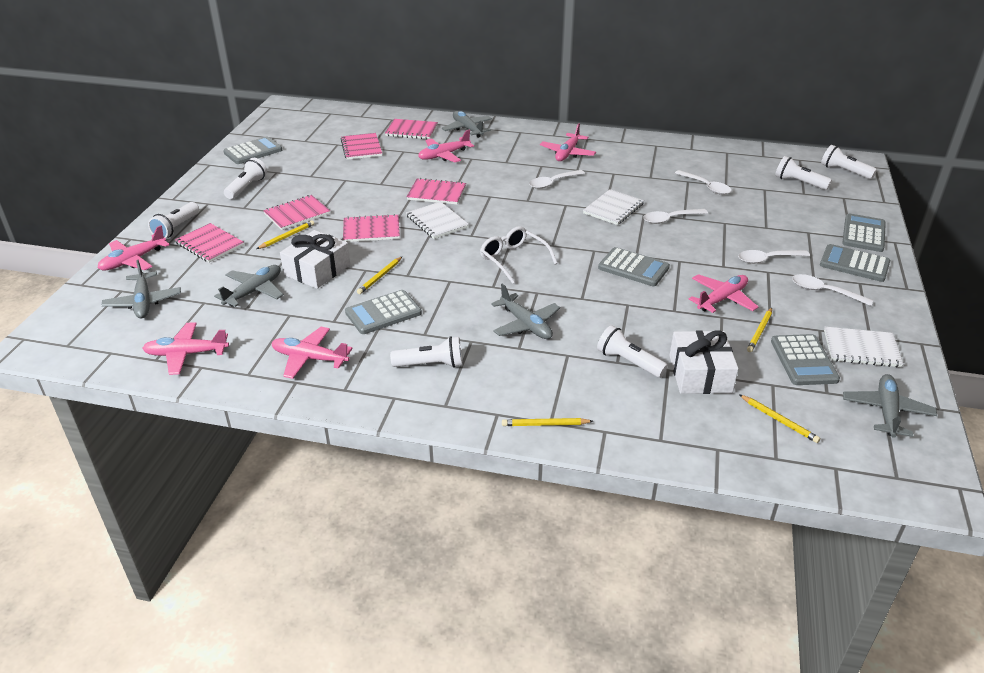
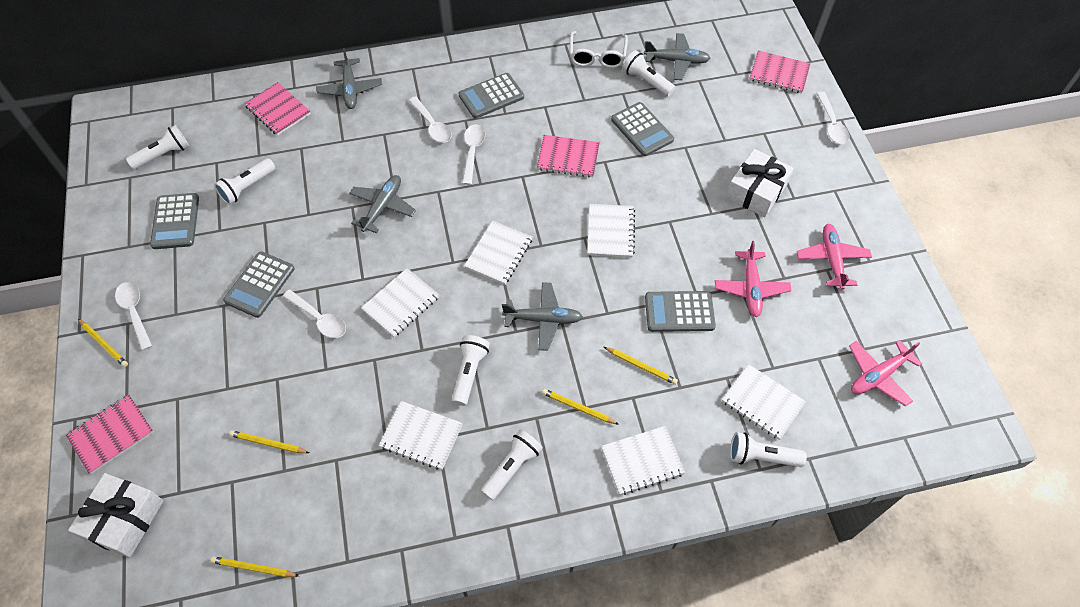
grey calculator: 6 -> 5
grey plane: 5 -> 4
pink notebook: 6 -> 4
pink plane: 6 -> 3
white notebook: 3 -> 6

